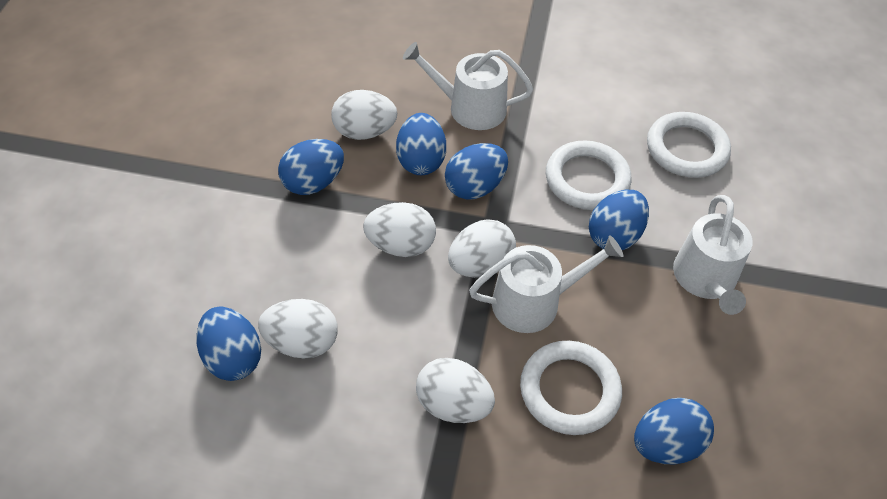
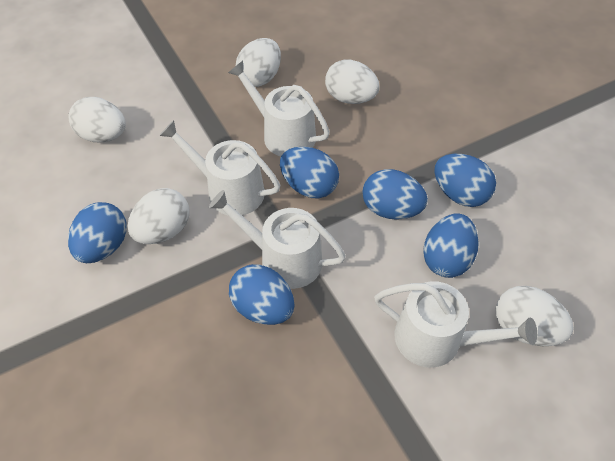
white ring: 3 -> 0
white watering can: 3 -> 4

